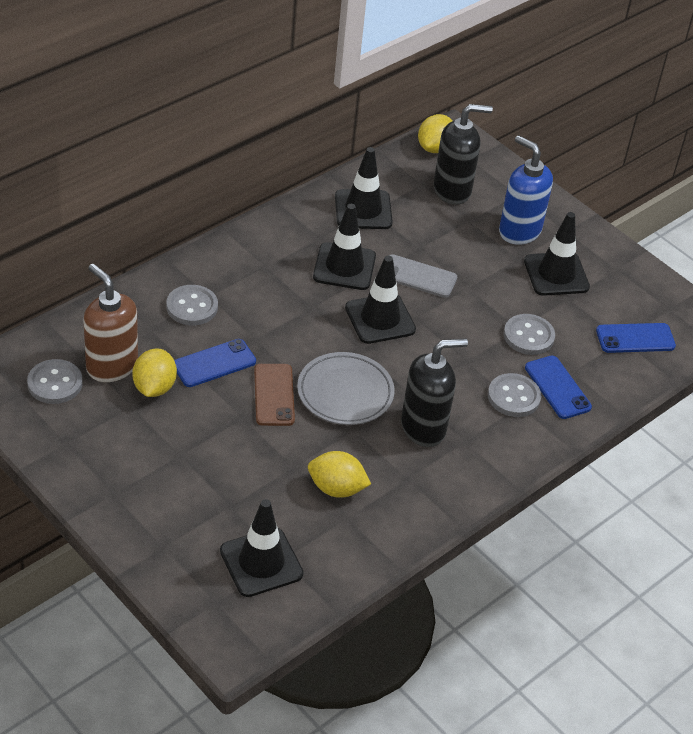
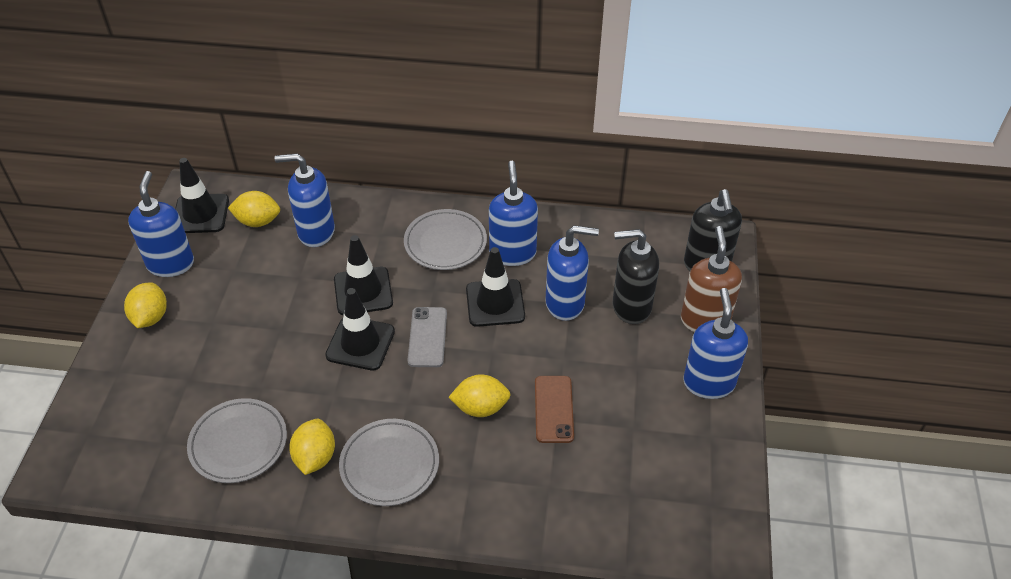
black traffic cone: 5 -> 4
blue phone: 3 -> 0
blue soap dispenser: 1 -> 5
grey button: 4 -> 0
grey plate: 1 -> 3
yellow lemon: 3 -> 4

